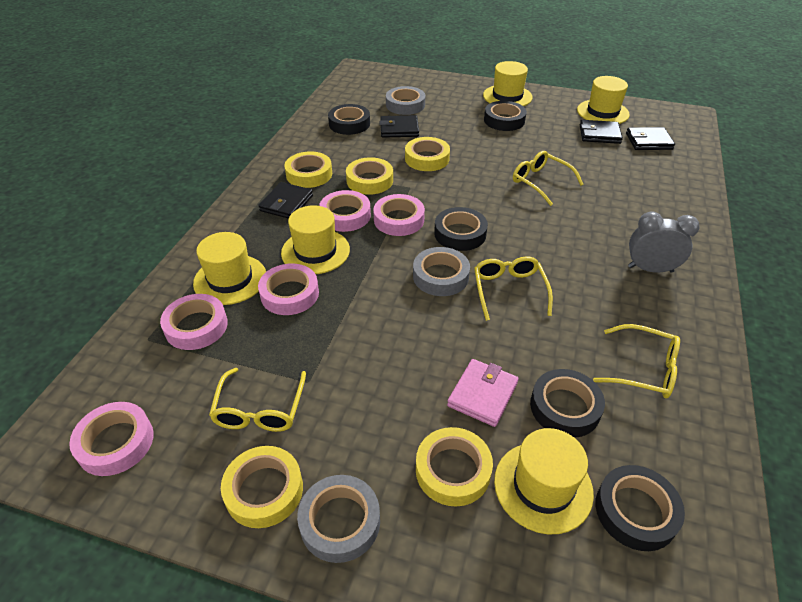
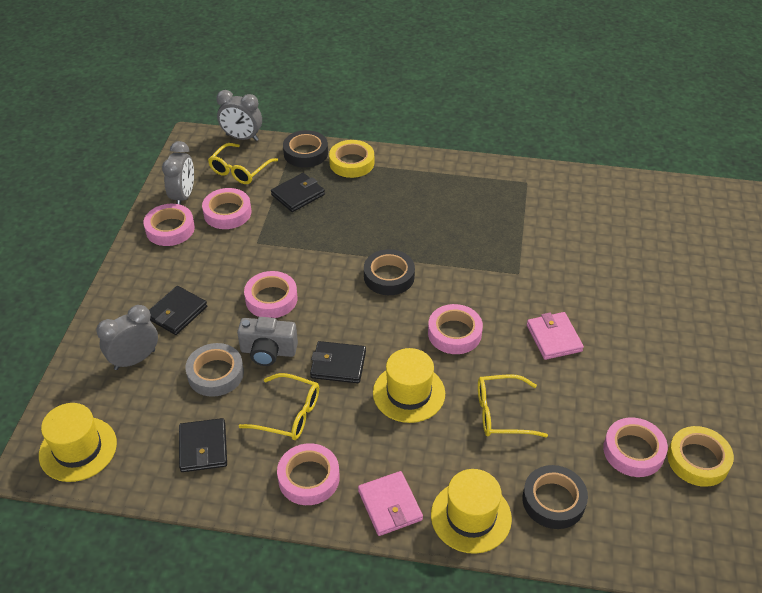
black tape: 5 -> 3
grey camera: 0 -> 1
grey clock: 1 -> 3
grey tape: 3 -> 1
pink tape: 5 -> 6
pink wallet: 1 -> 2
yellow glasses: 4 -> 3
yellow hat: 5 -> 3
yellow tape: 5 -> 2

